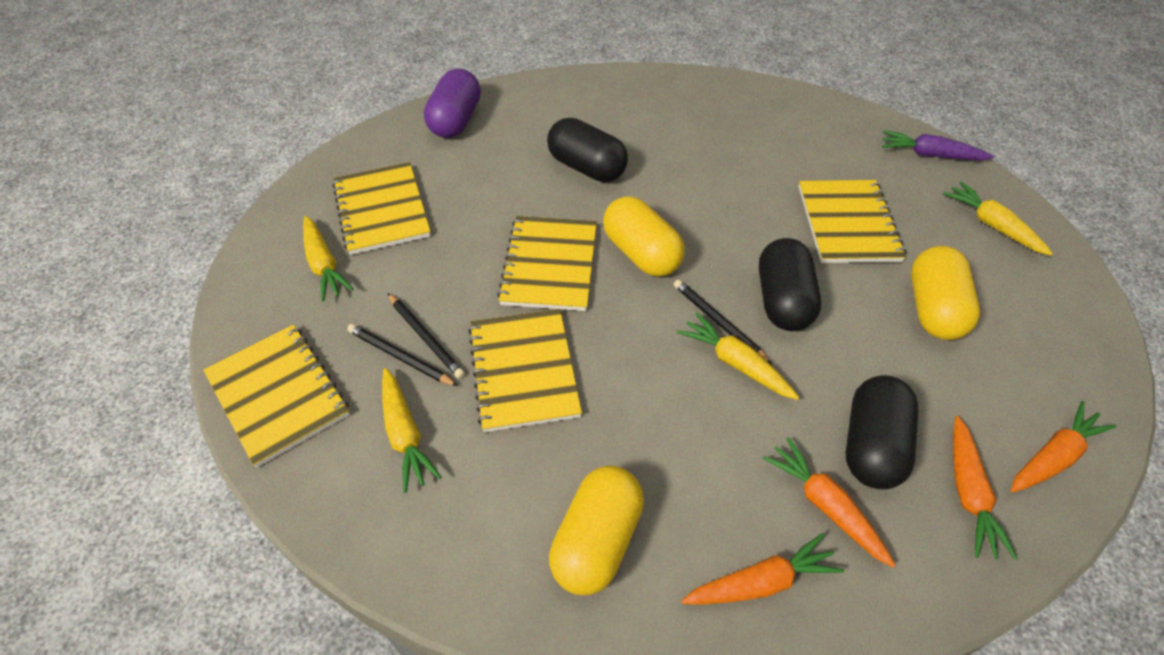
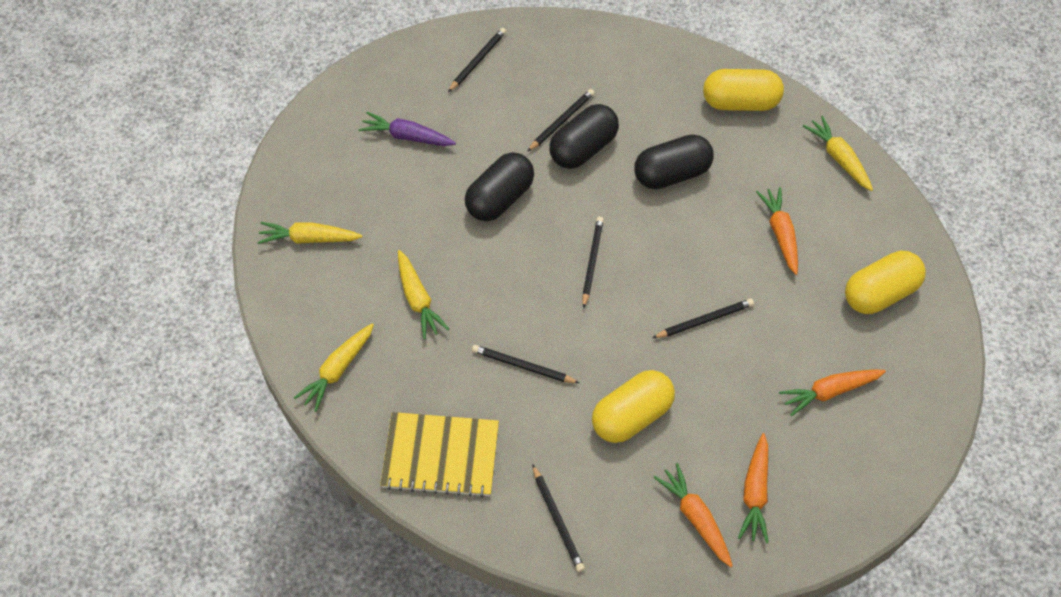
black pencil: 3 -> 6
purple capsule: 1 -> 0
yellow notebook: 5 -> 1

